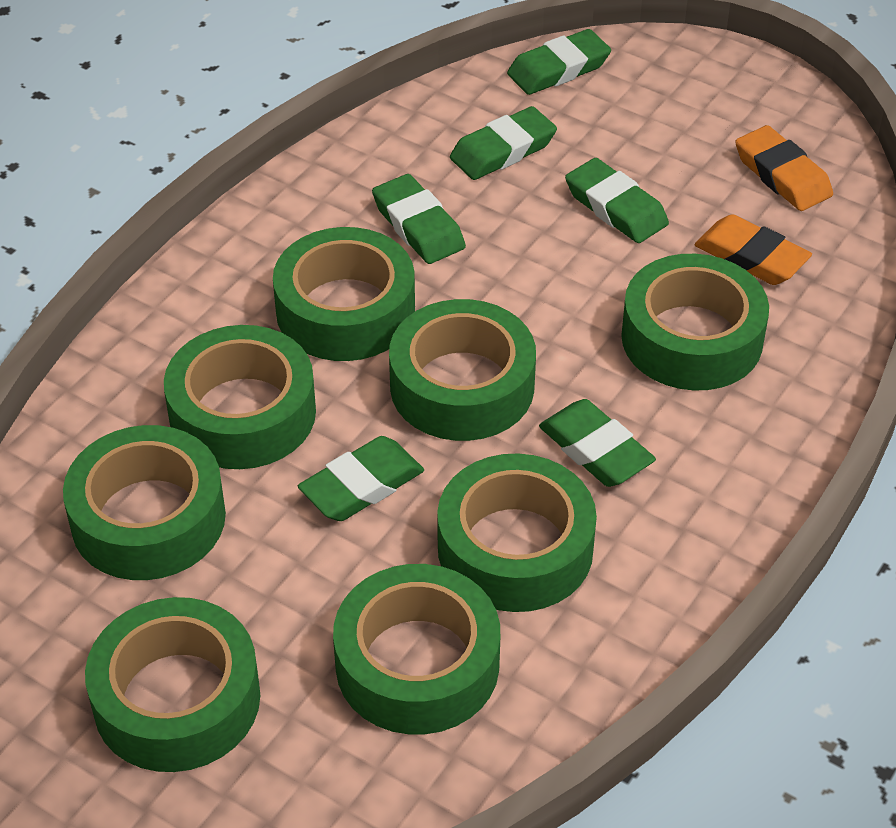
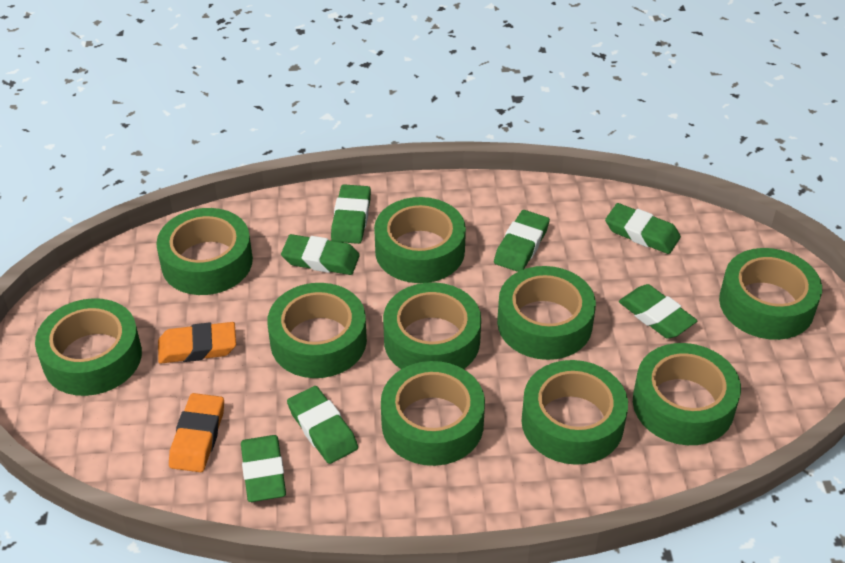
green eraser: 6 -> 7
green tape: 8 -> 10

